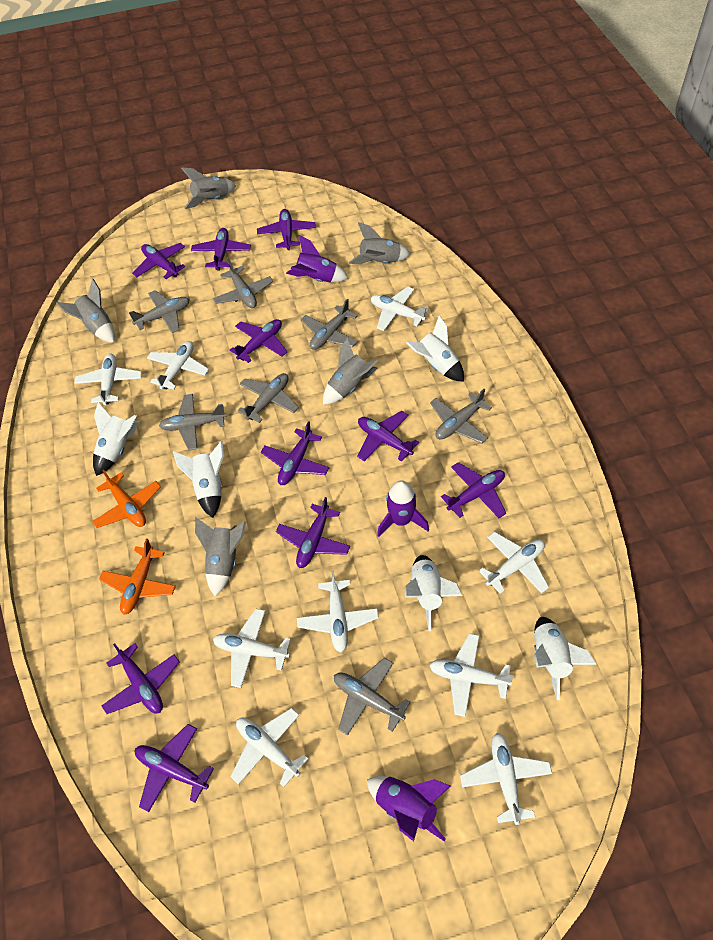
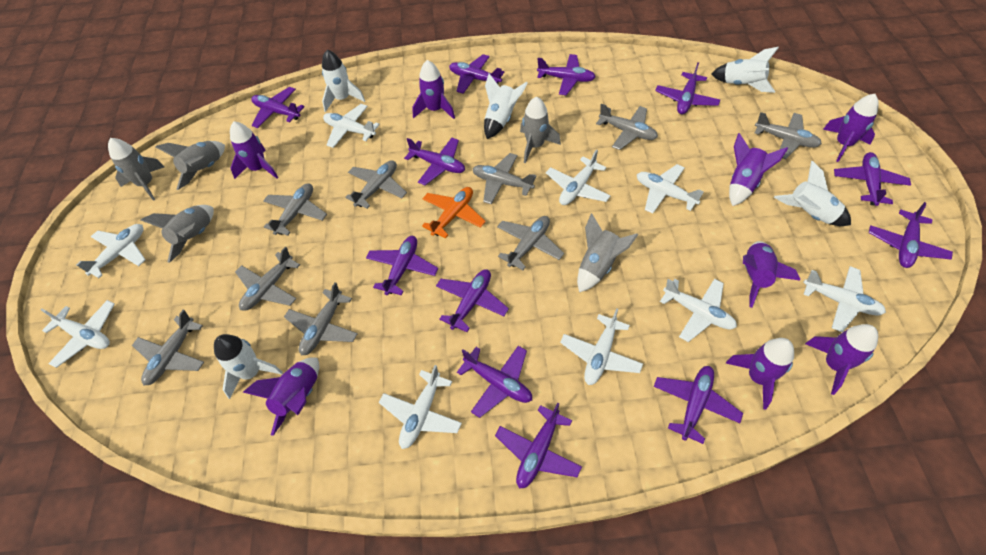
grey plane: 7 -> 9
orange plane: 2 -> 1
purple plane: 10 -> 12
purple rocket: 3 -> 8

